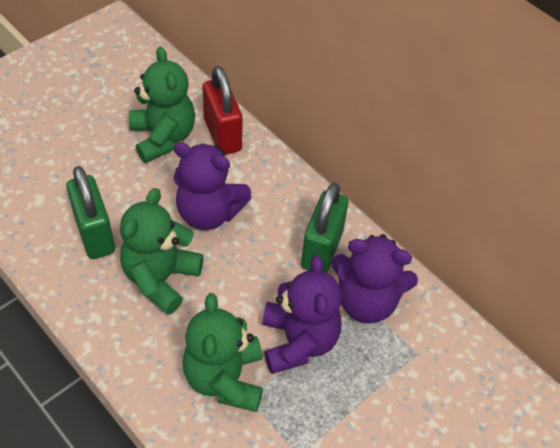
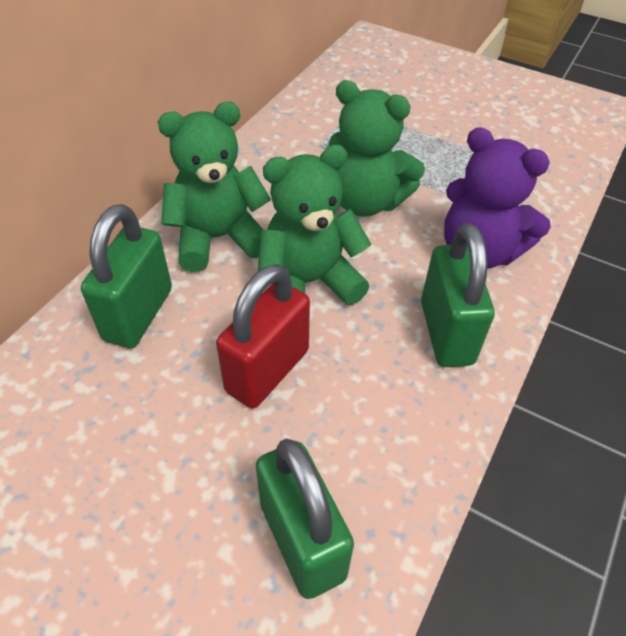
green padlock: 2 -> 3
purple teddy bear: 3 -> 1

